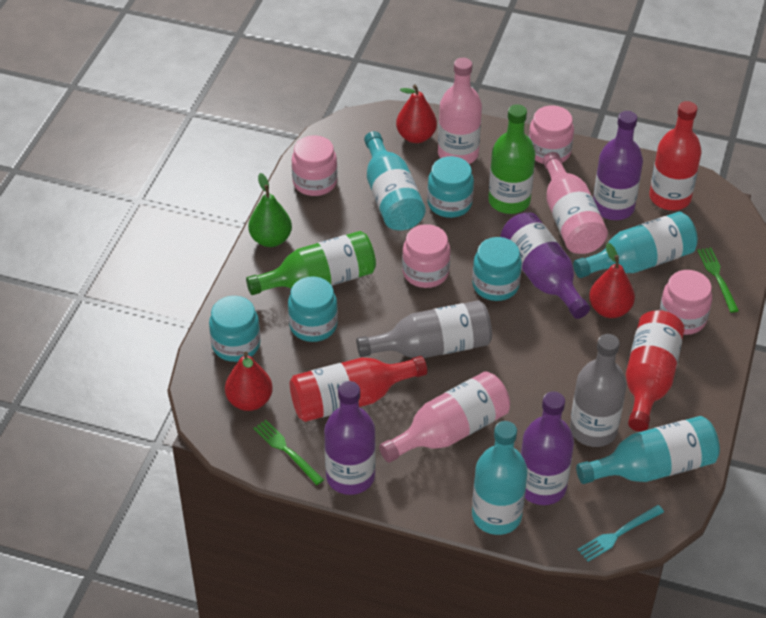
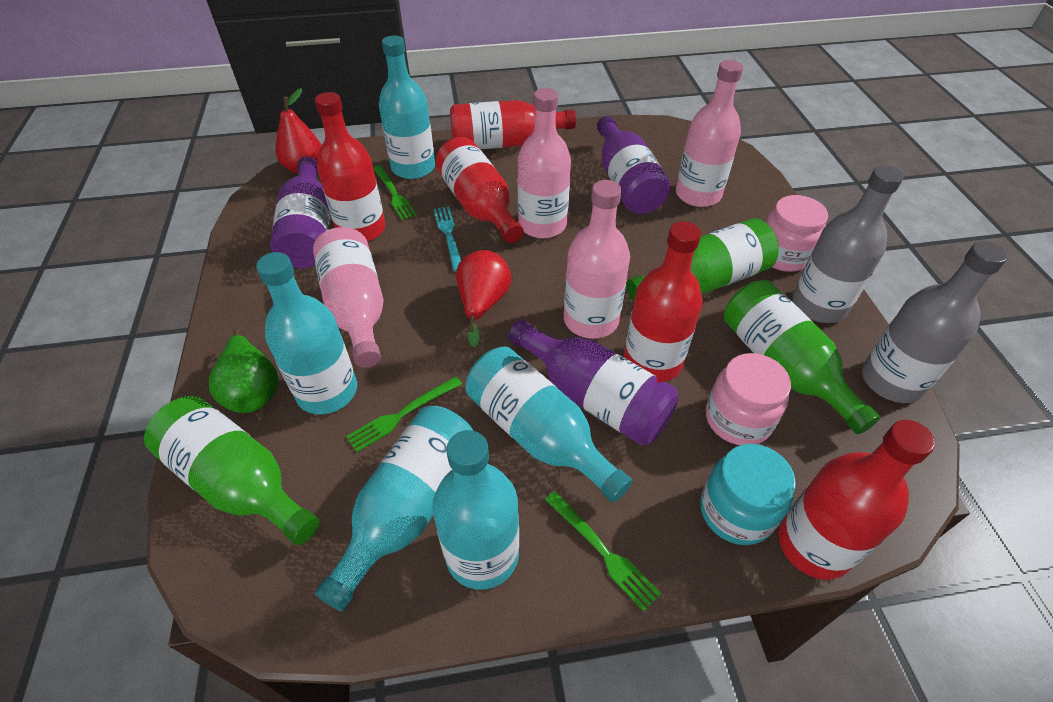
green bottle: 2 -> 3
green fork: 2 -> 3
pink bottle: 3 -> 4
pink jar: 4 -> 2
purple bottle: 4 -> 3
red bottle: 3 -> 5
red pear: 3 -> 2
turquoise bottle: 4 -> 5
turquoise jar: 4 -> 1

